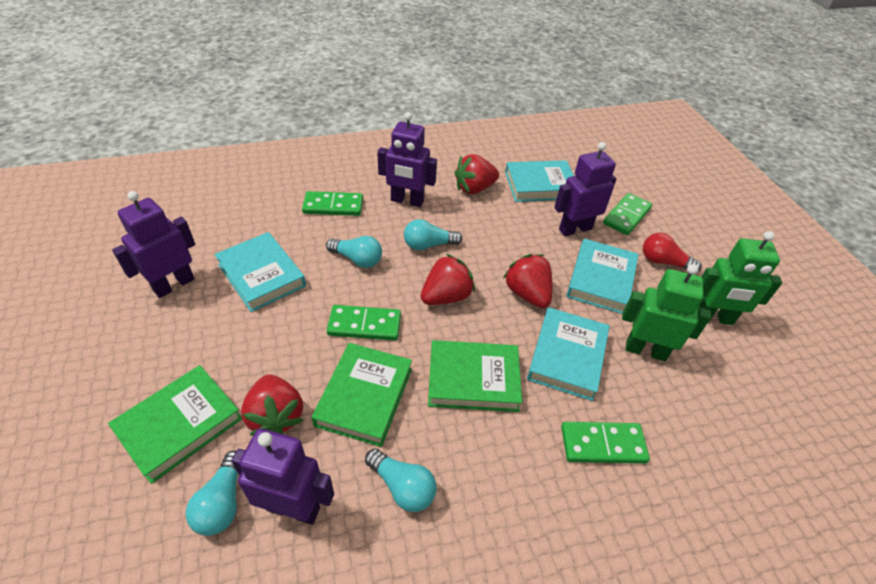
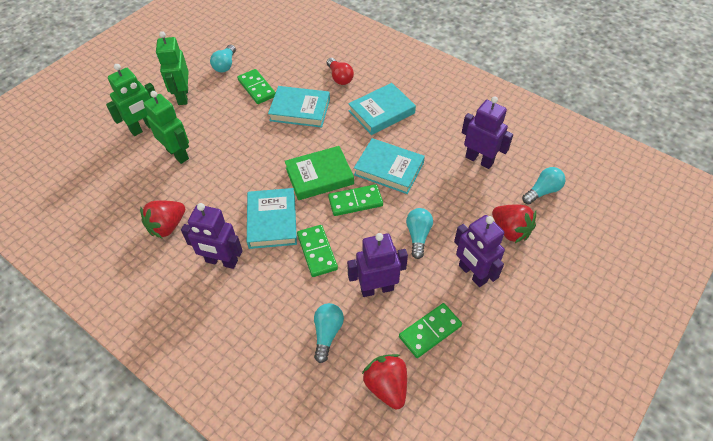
green book: 3 -> 1
green robot: 2 -> 3
red strawberry: 4 -> 3

